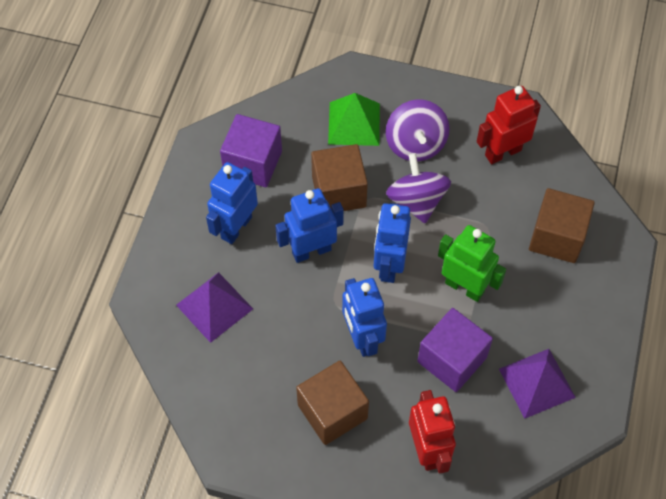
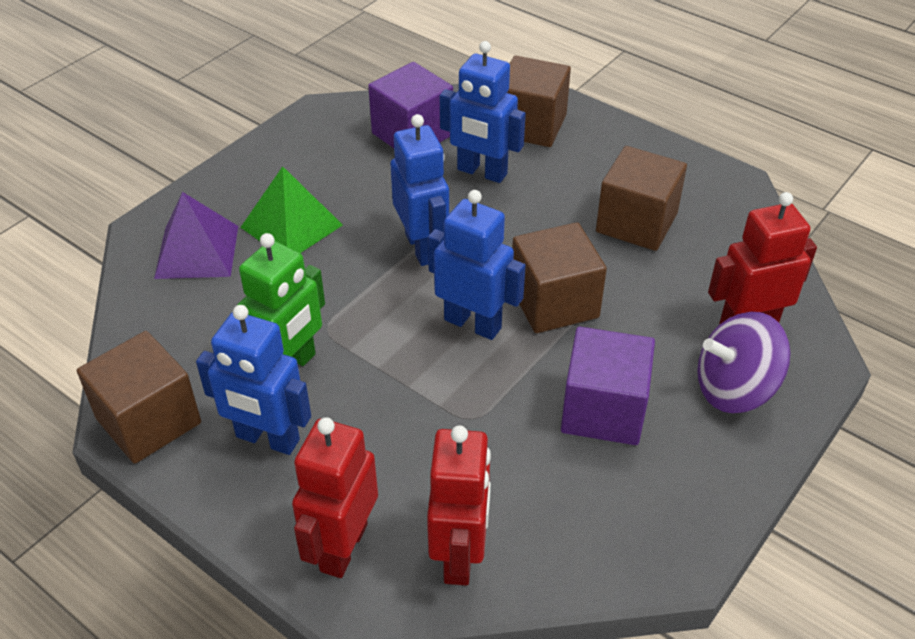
brown cube: 3 -> 4
purple pyramid: 2 -> 1
purple spinning top: 2 -> 1
red robot: 2 -> 3

